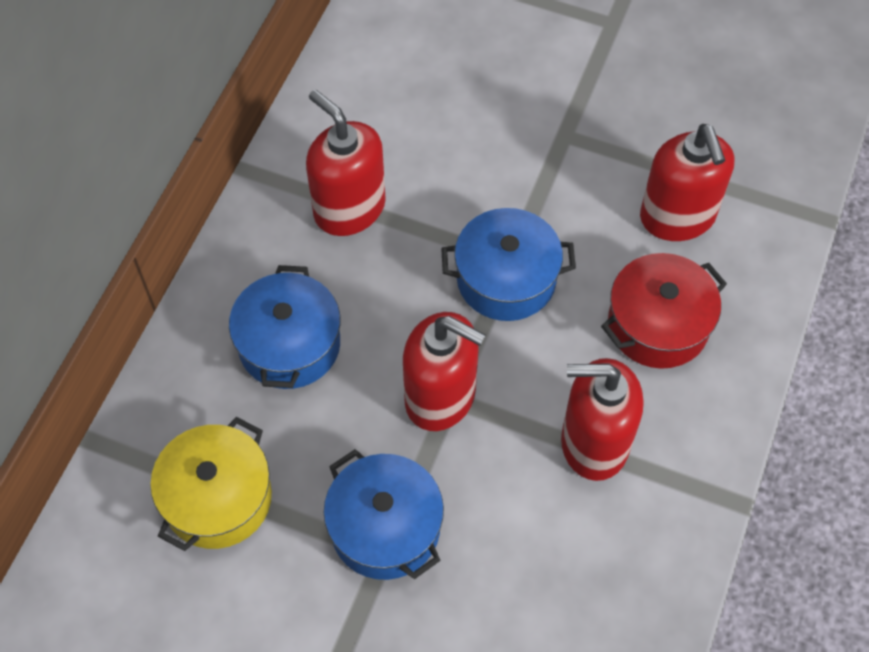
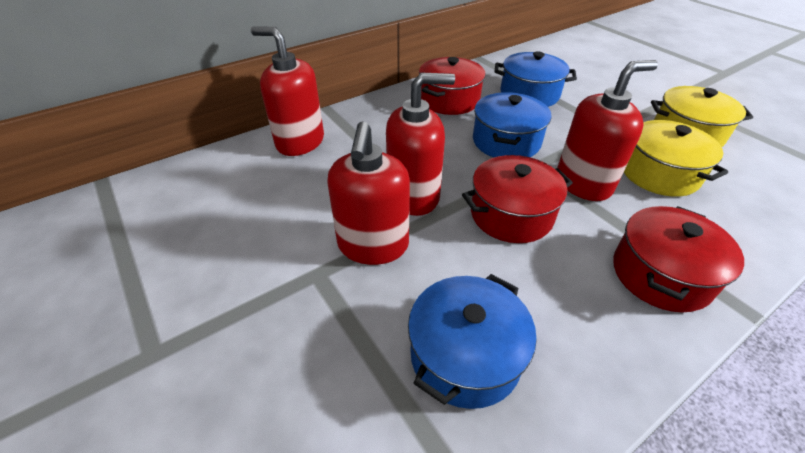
red pot: 1 -> 3
yellow pot: 1 -> 2

